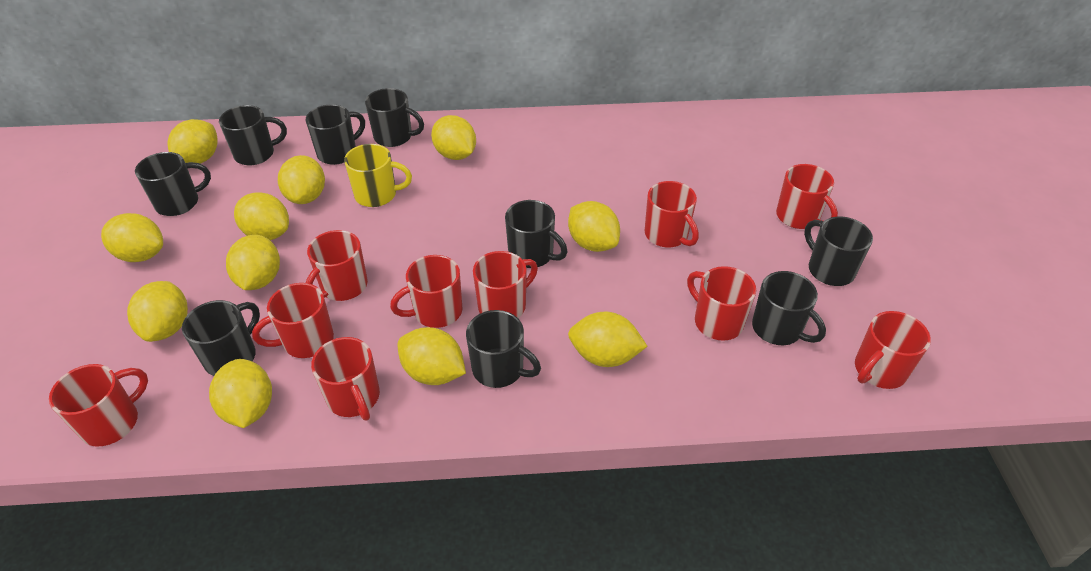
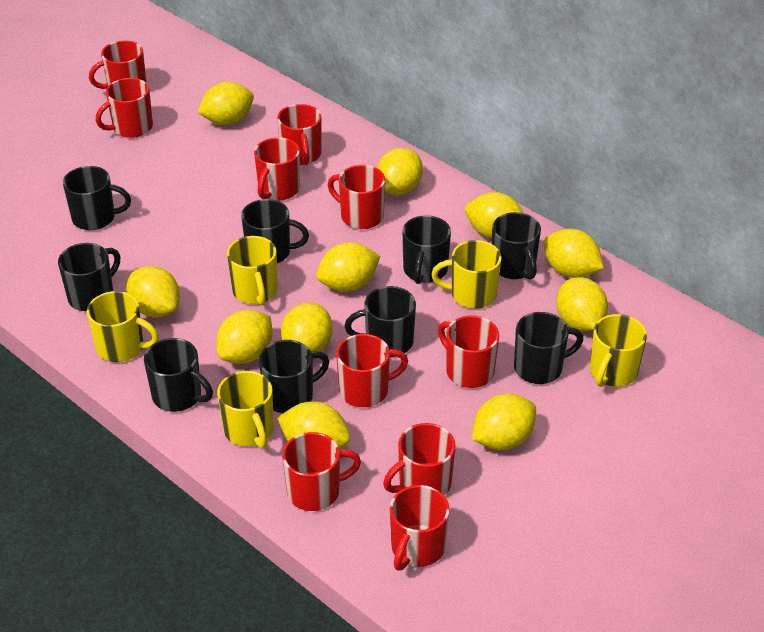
yellow mug: 1 -> 5

